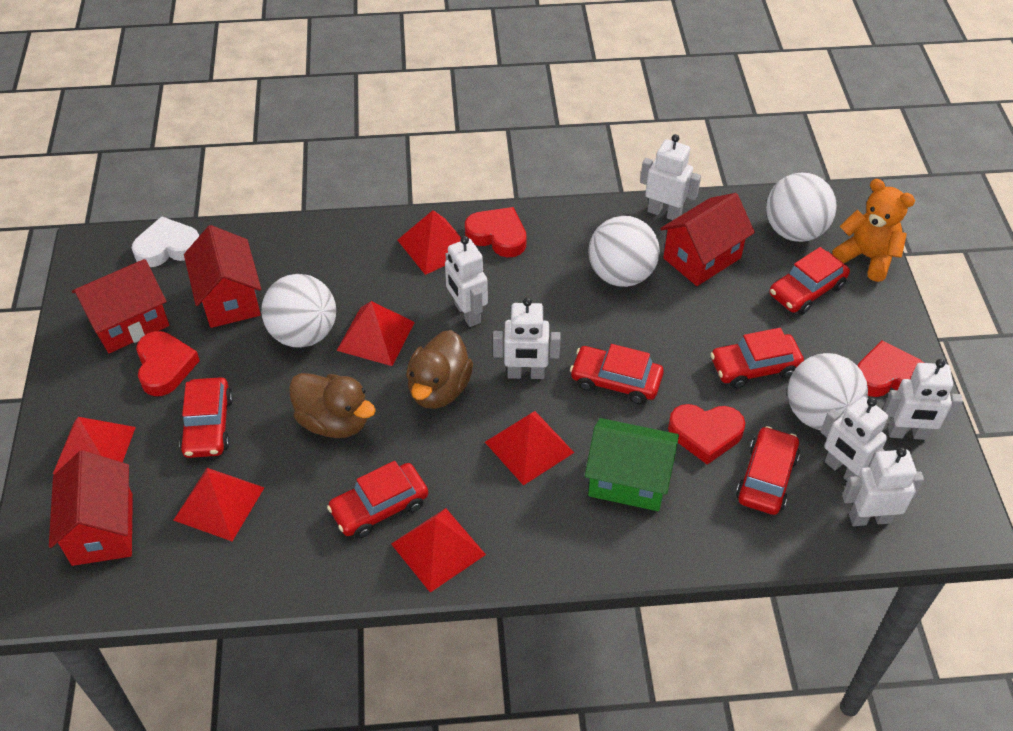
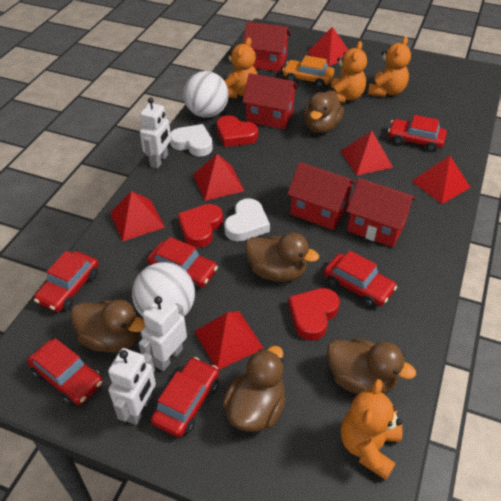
brown duck: 2 -> 5
green house: 1 -> 0
orange car: 0 -> 1
orange teddy bear: 1 -> 4
red heart: 4 -> 3
white ball: 4 -> 2
white heart: 1 -> 2
white robot: 6 -> 3

